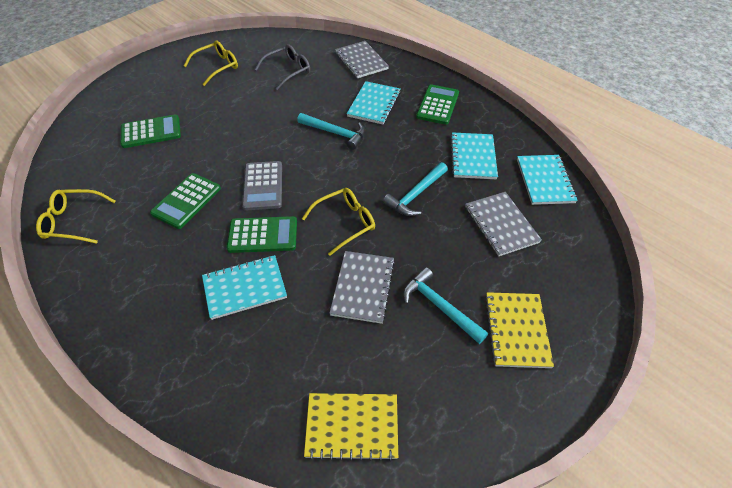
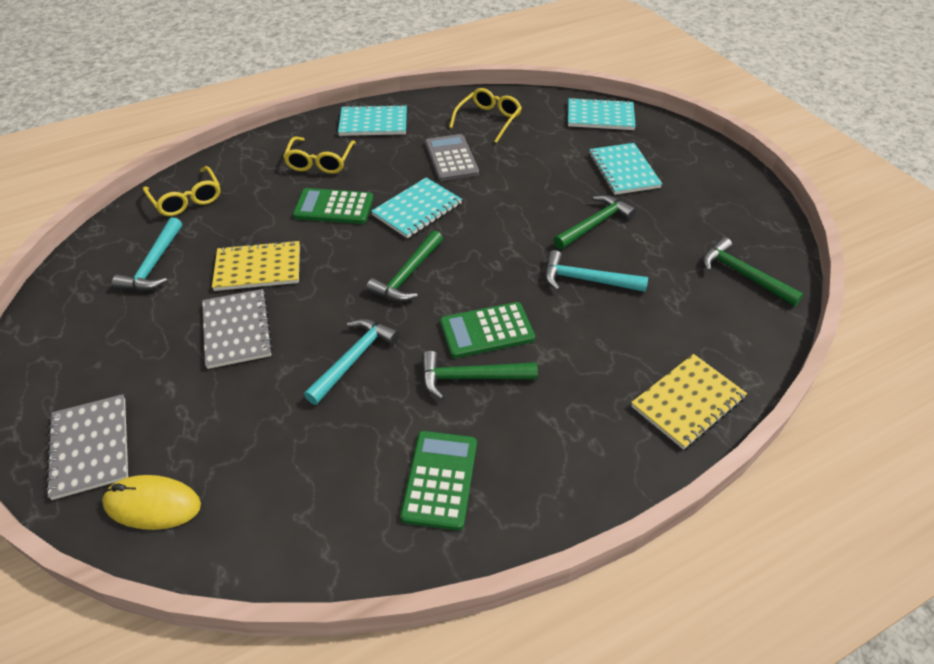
green calculator: 4 -> 3
green hammer: 0 -> 4
grey glasses: 1 -> 0
grey notebook: 3 -> 2
yellow mouse: 0 -> 1

